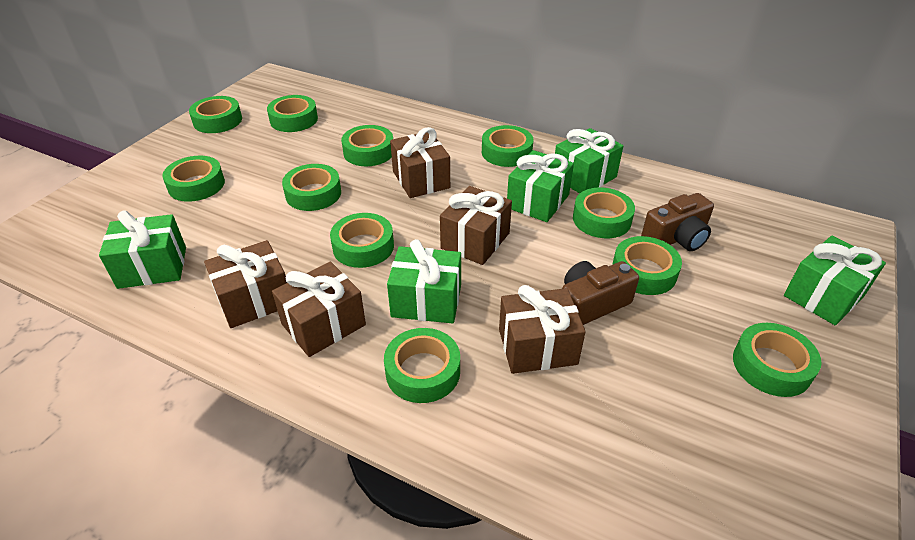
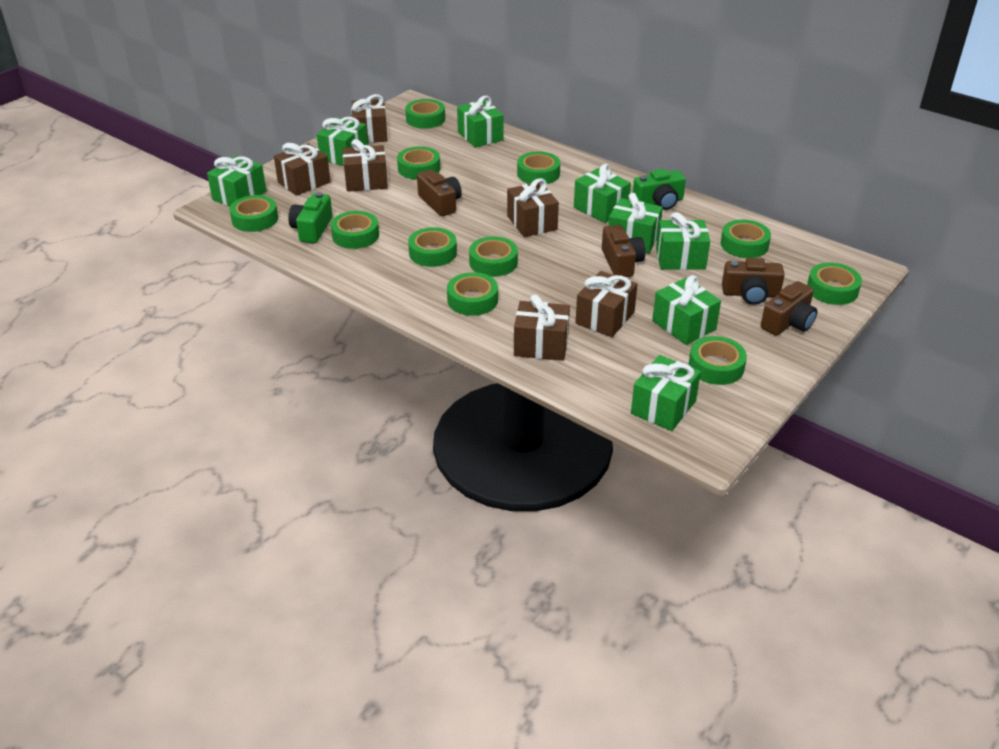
brown camera: 2 -> 4
brown gift: 5 -> 6
green camera: 0 -> 2
green gift: 5 -> 8

